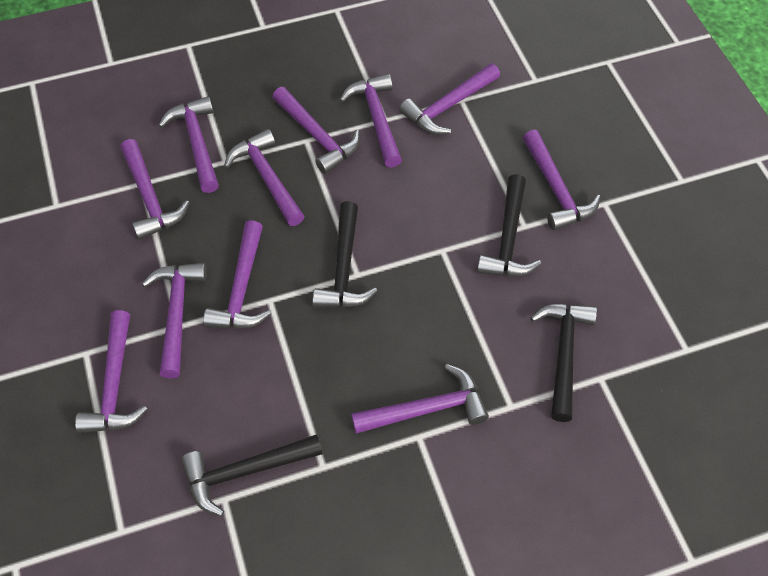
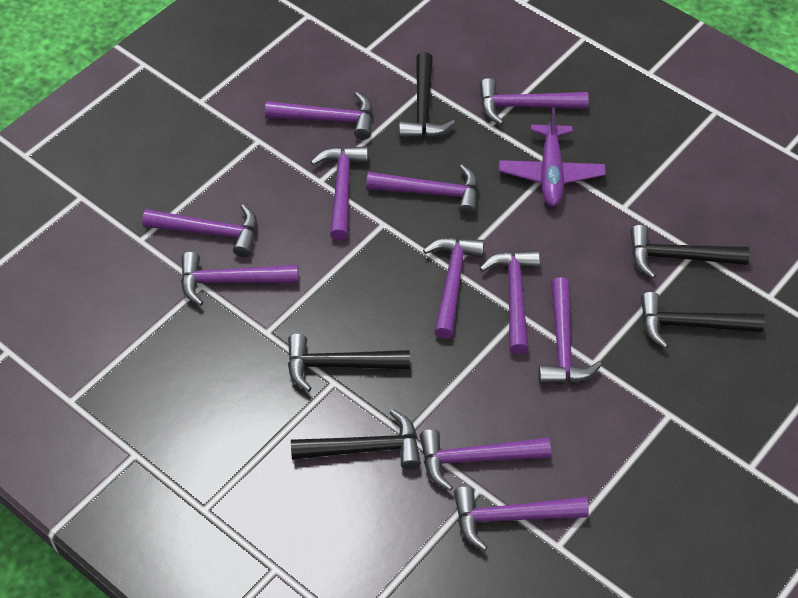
black hammer: 4 -> 5
purple plane: 0 -> 1

